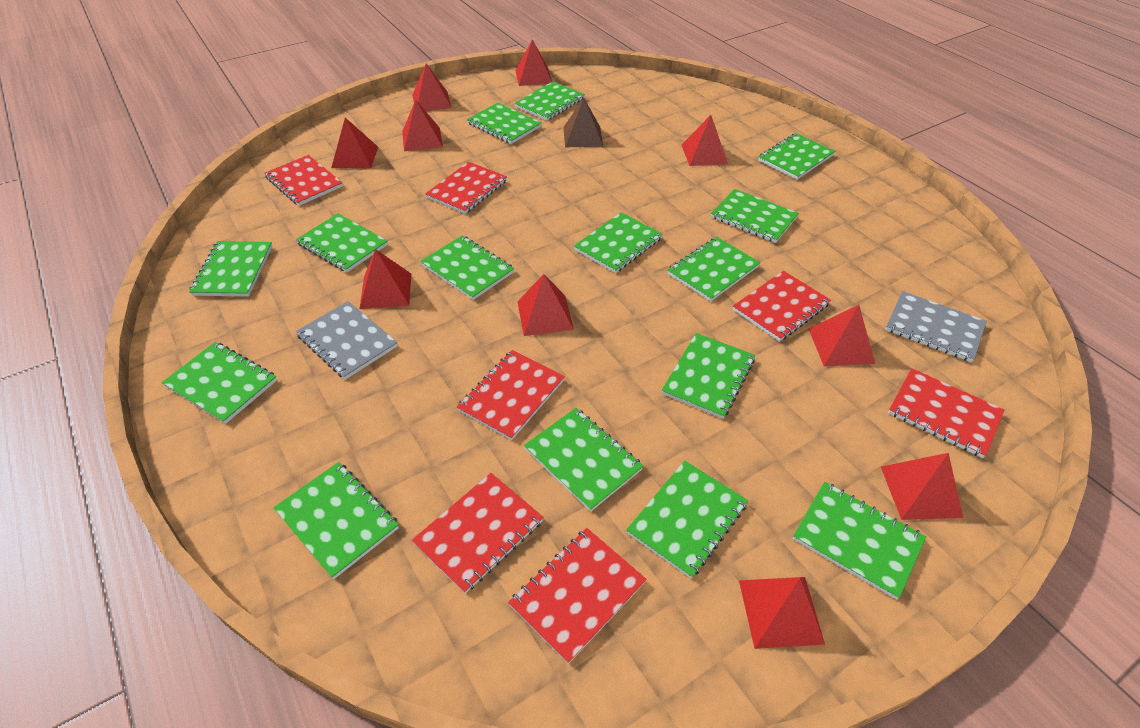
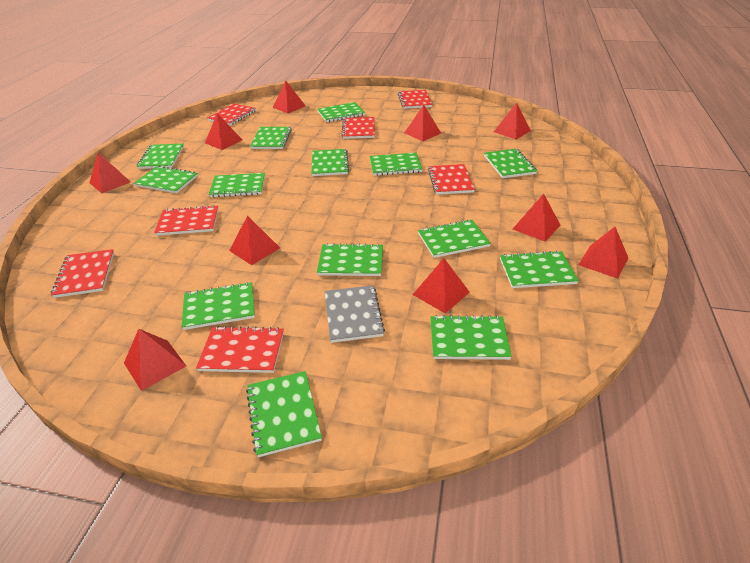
brown pyramid: 1 -> 0
green notebook: 15 -> 14
grey notebook: 2 -> 1

